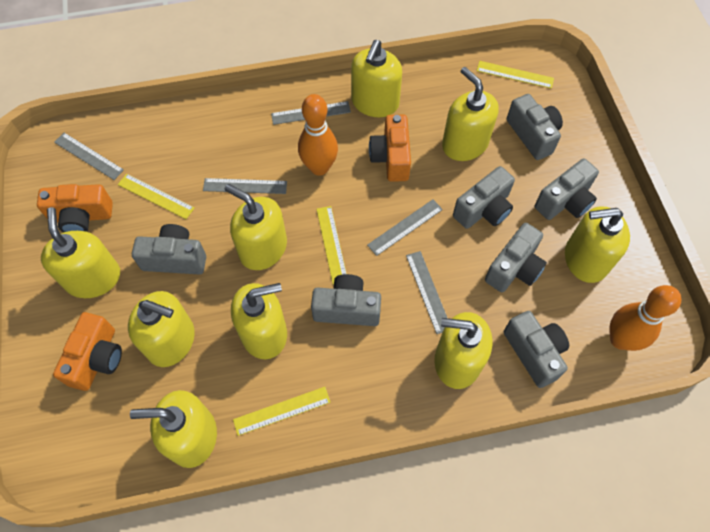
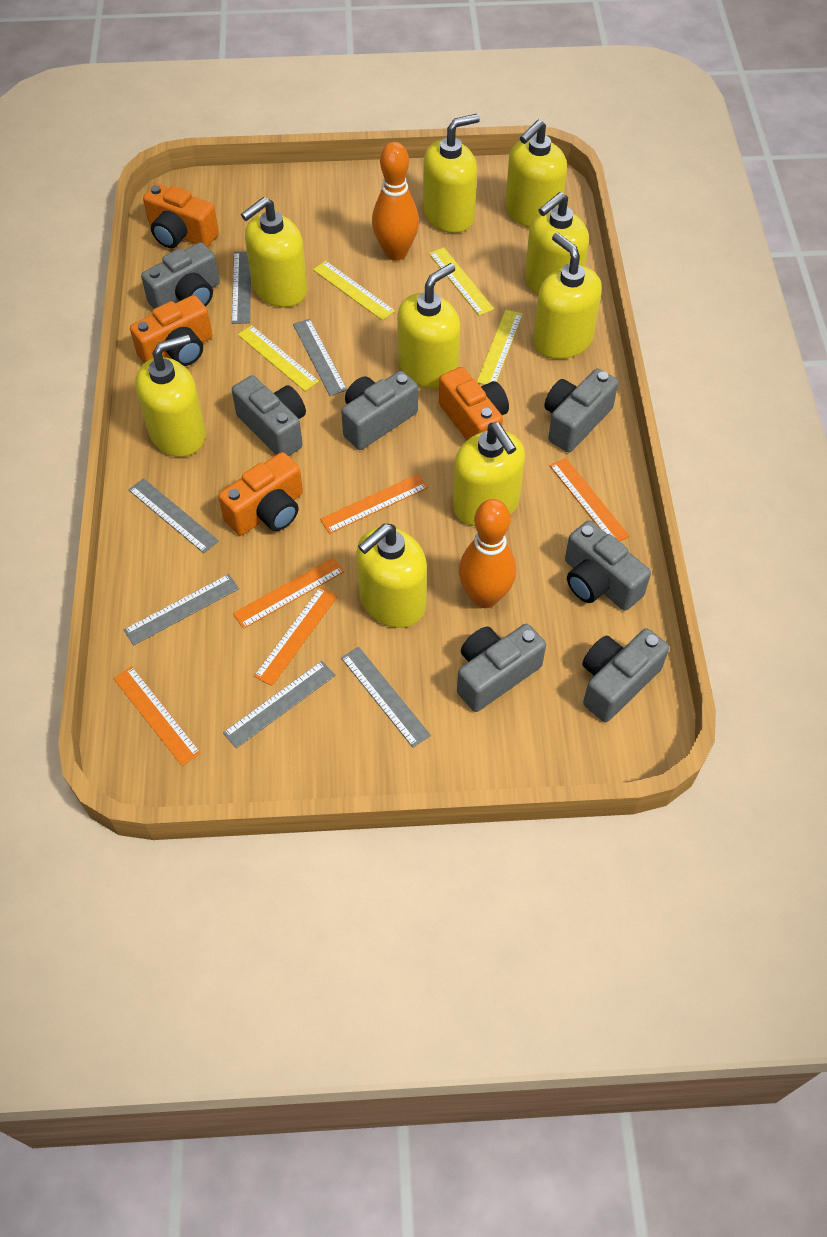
grey ruler: 5 -> 6
orange camera: 3 -> 4
orange ruler: 0 -> 5

